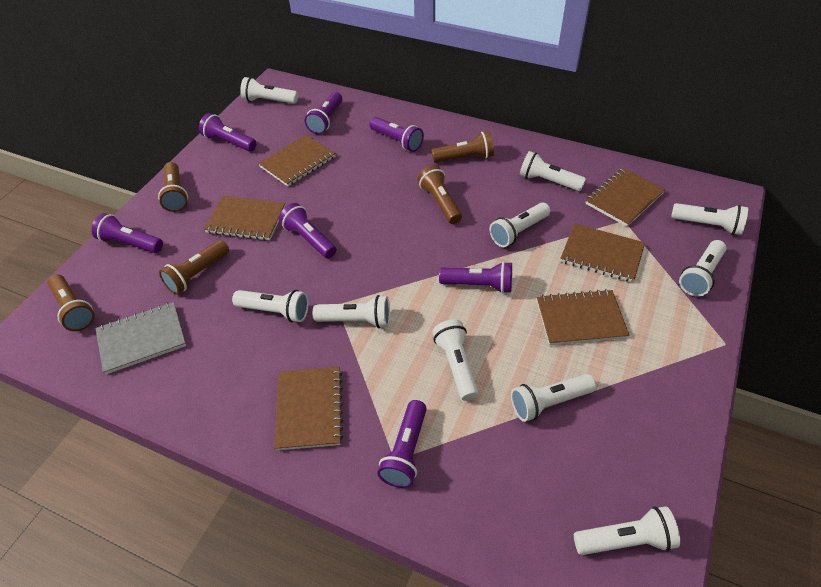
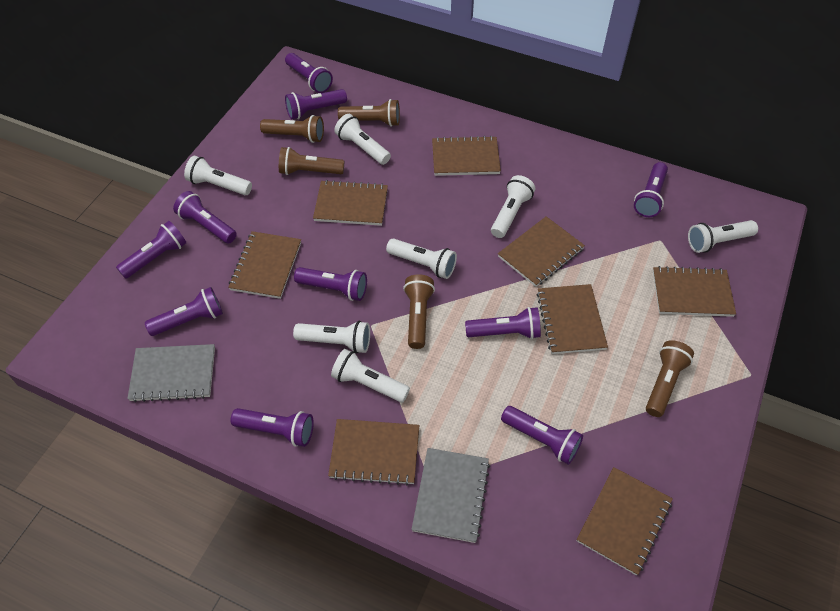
brown notebook: 6 -> 8
grey notebook: 1 -> 2
purple flashlight: 7 -> 10
white flashlight: 10 -> 7

